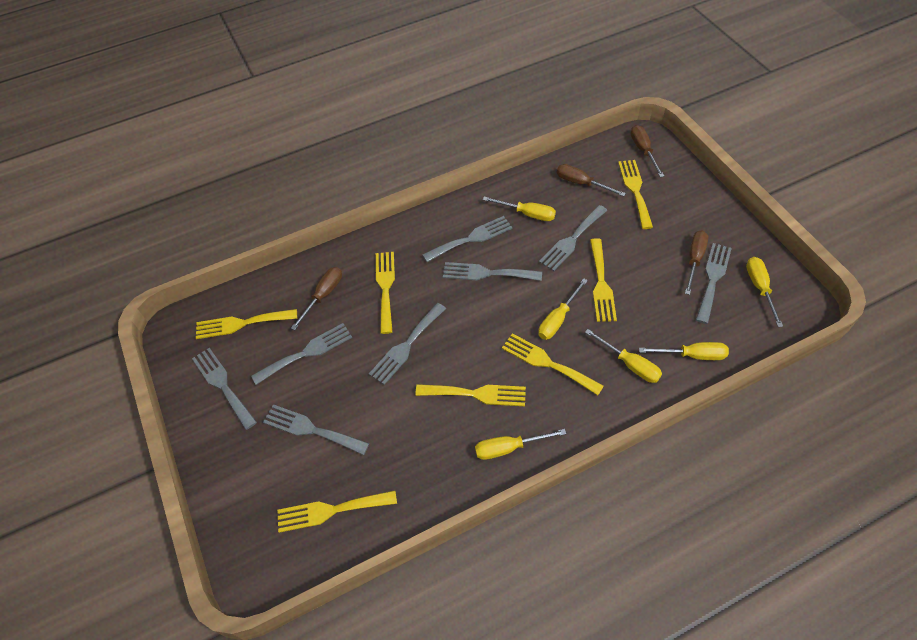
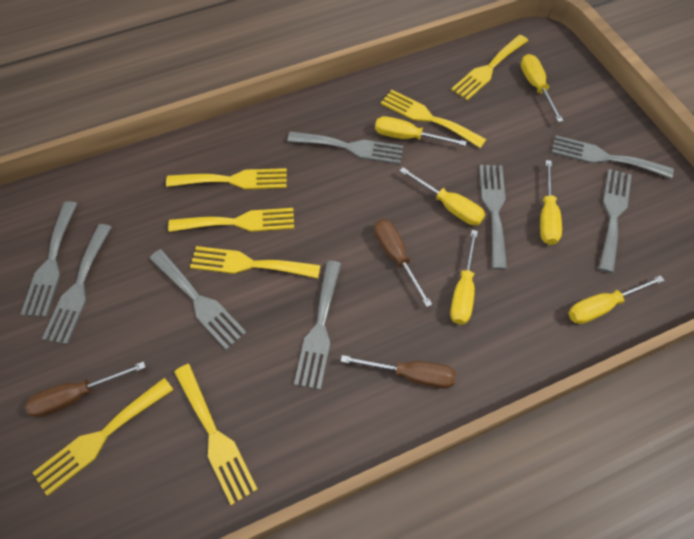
brown screwdriver: 4 -> 3

